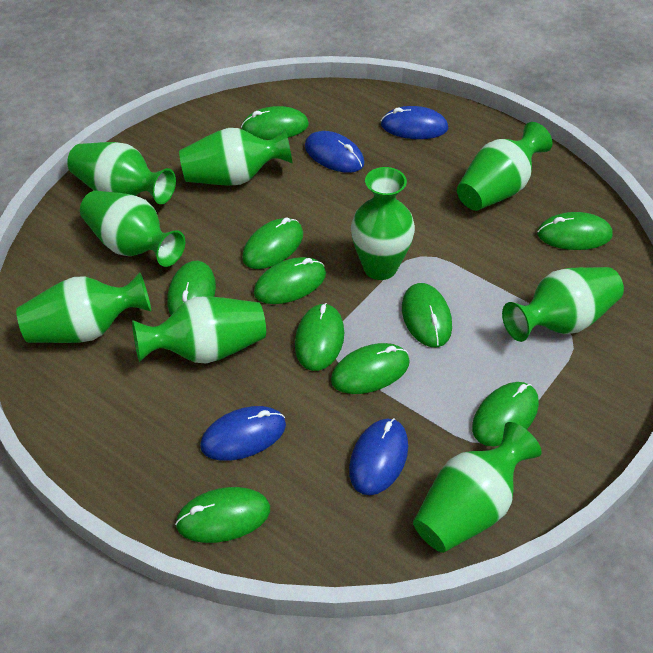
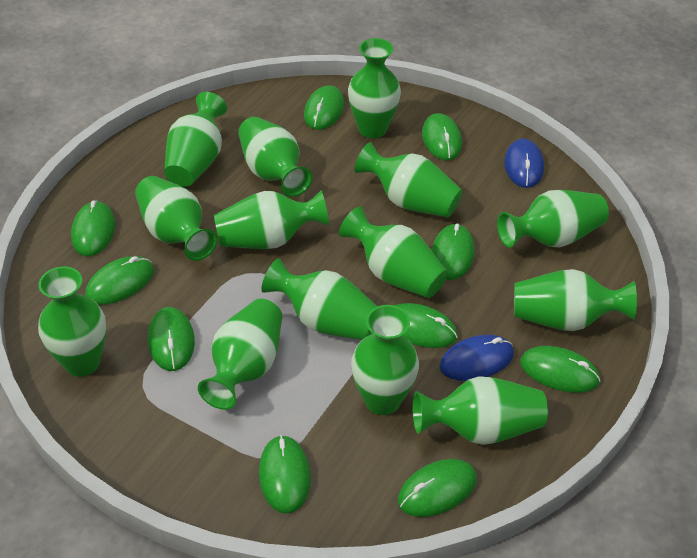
blue mouse: 4 -> 2
green vase: 9 -> 14

